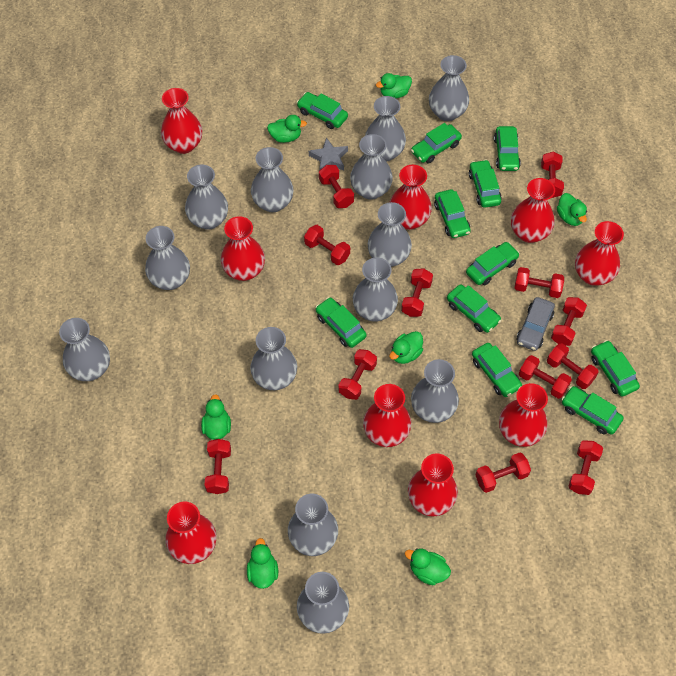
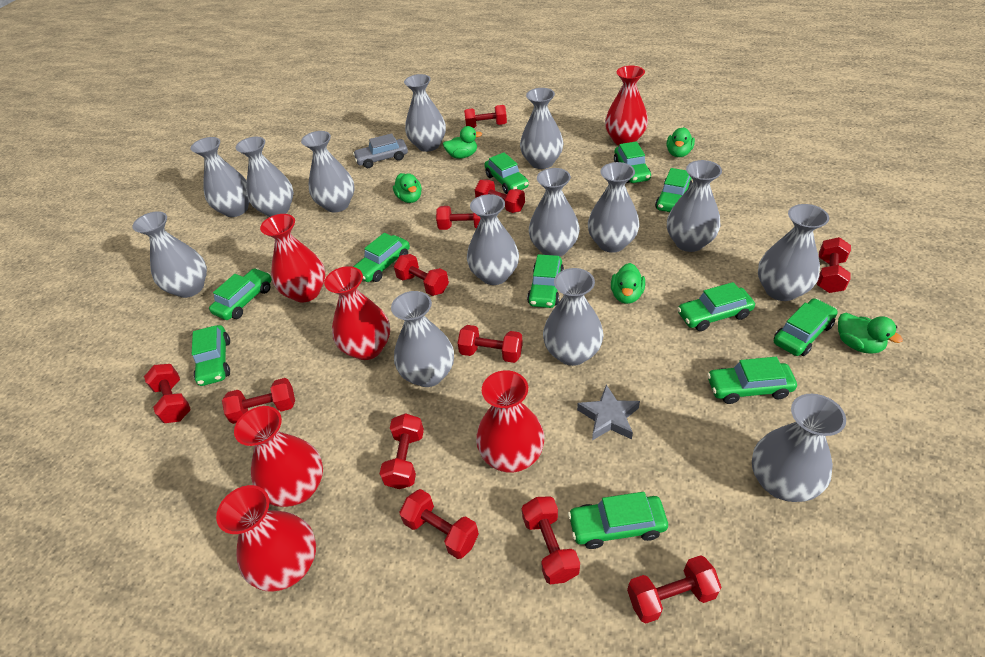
green duck: 7 -> 5
grey vase: 13 -> 14
red vase: 9 -> 6

